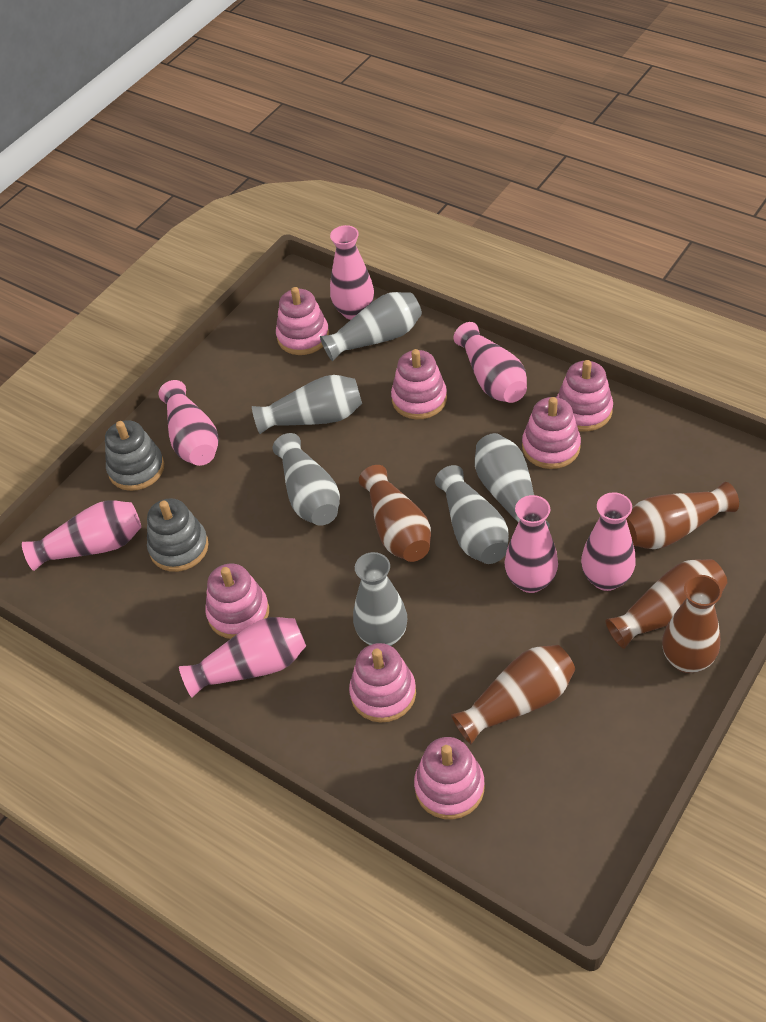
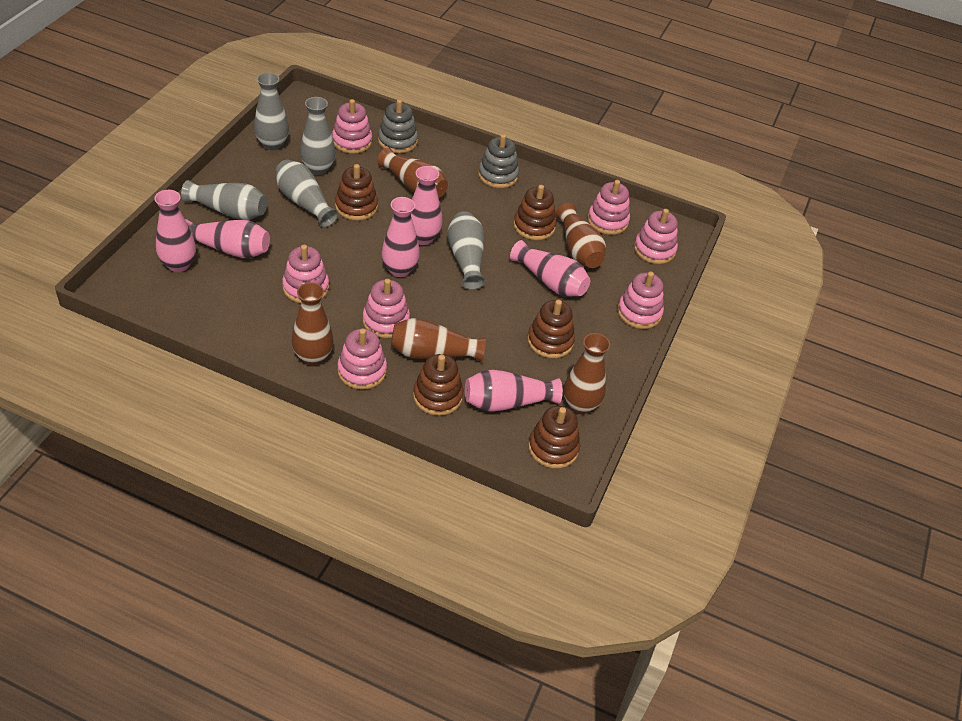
brown stacking toy: 0 -> 5
grey vase: 6 -> 5
pink vase: 7 -> 6

